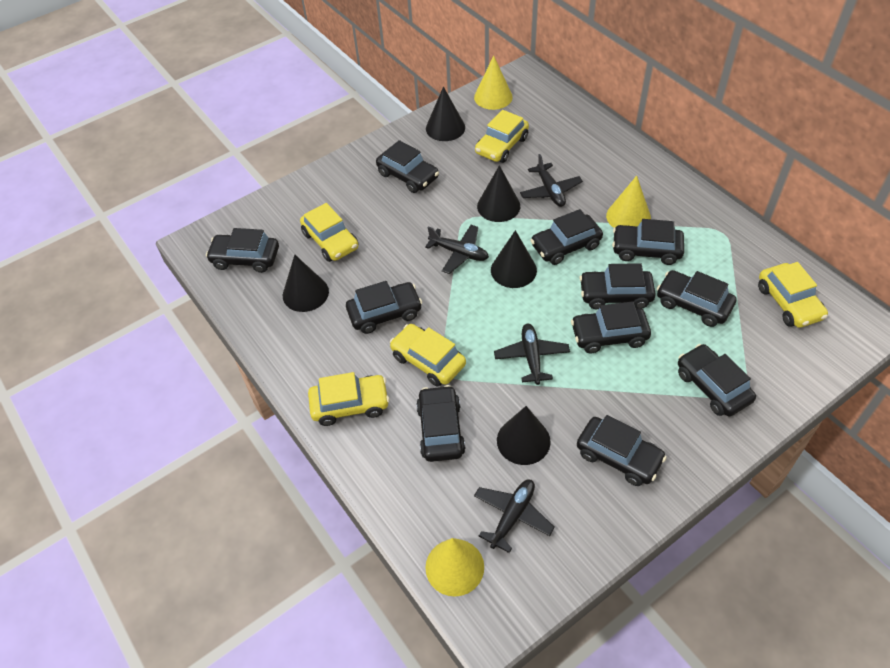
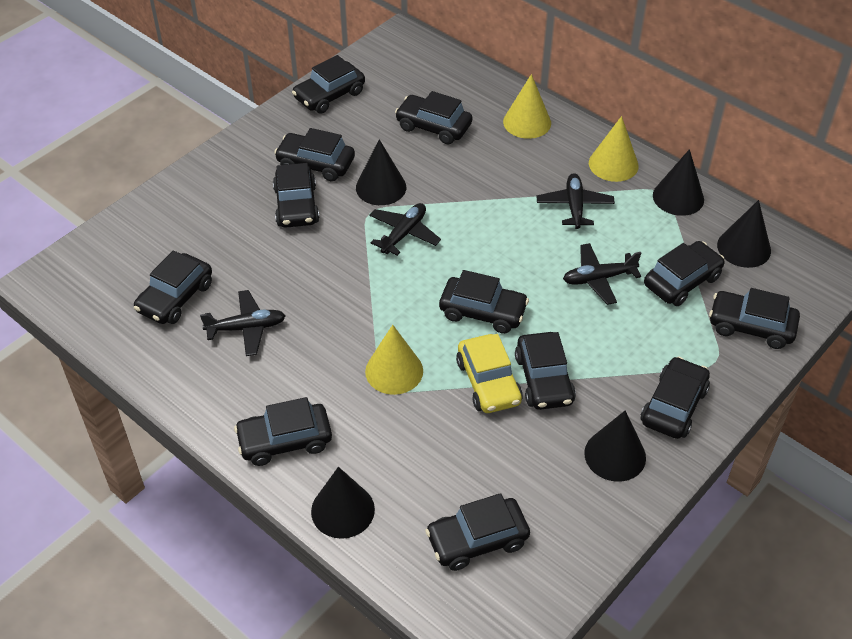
black car: 11 -> 12
yellow car: 5 -> 1

